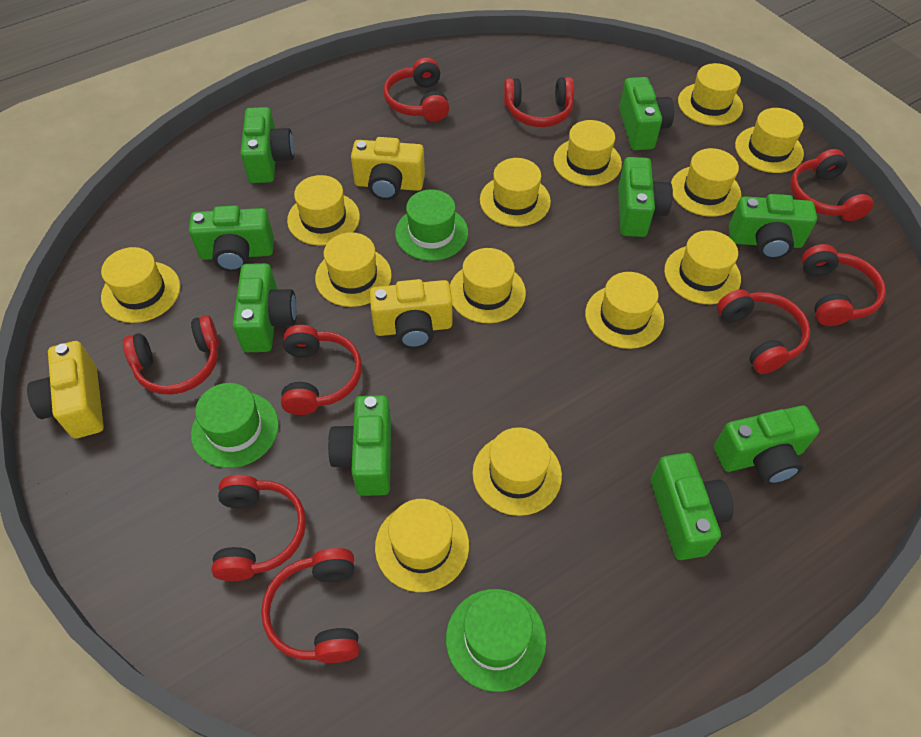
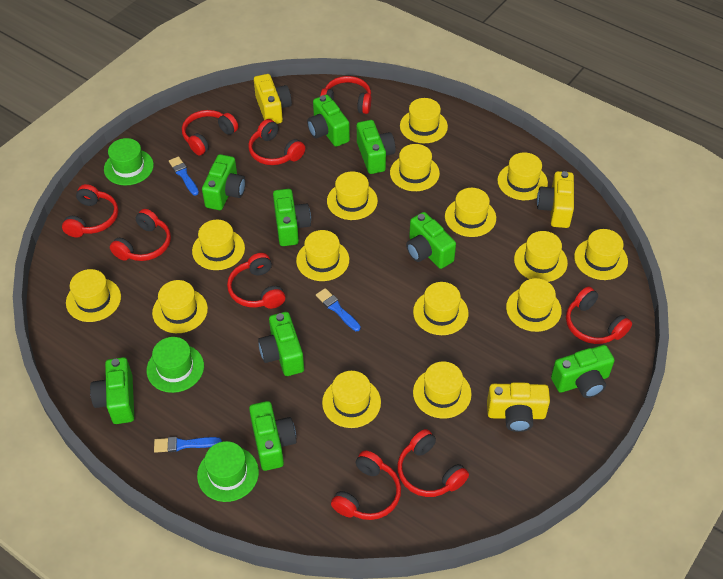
blue brush: 0 -> 3
yellow hat: 13 -> 15

